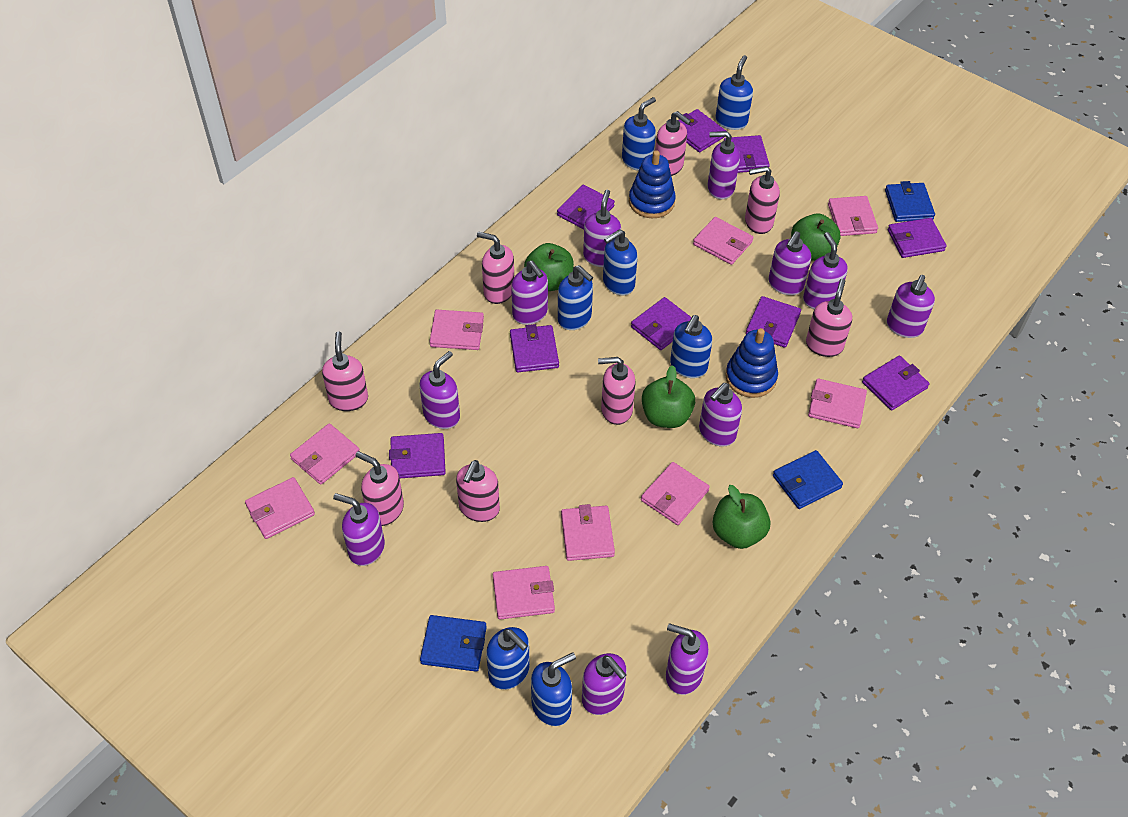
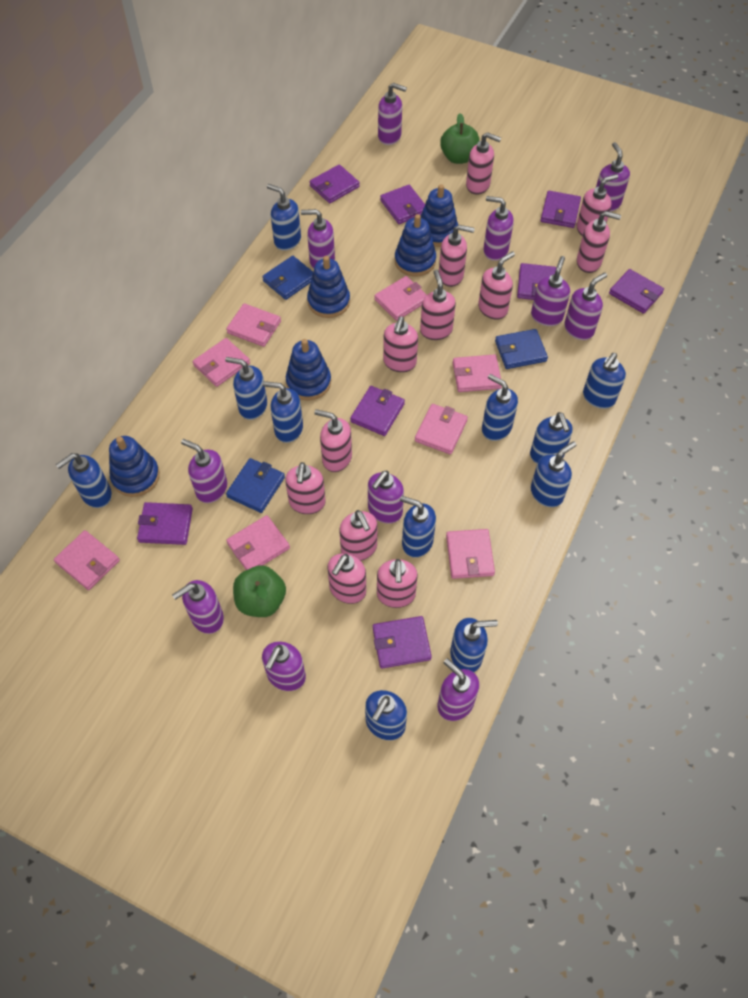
blue soap dispenser: 7 -> 11
blue stacking toy: 2 -> 5
green apple: 4 -> 2
pink soap dispenser: 8 -> 12
pink wallet: 9 -> 8
purple wallet: 9 -> 8

